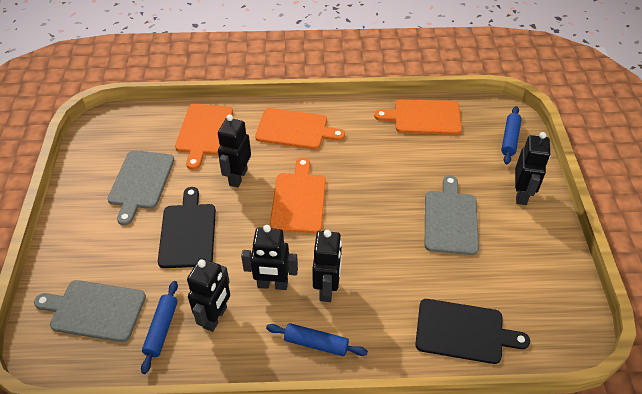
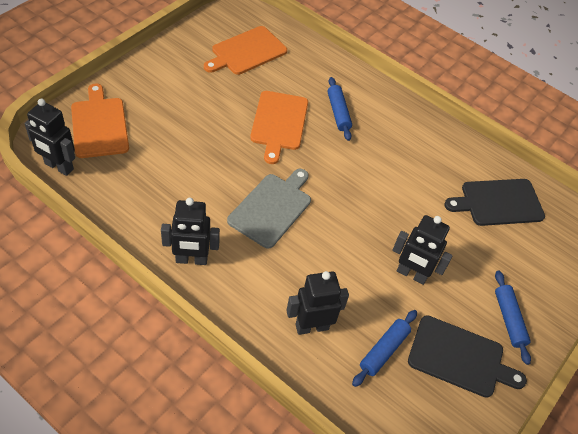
black robot: 5 -> 4
grey cutting board: 3 -> 1
orange cutting board: 4 -> 3

